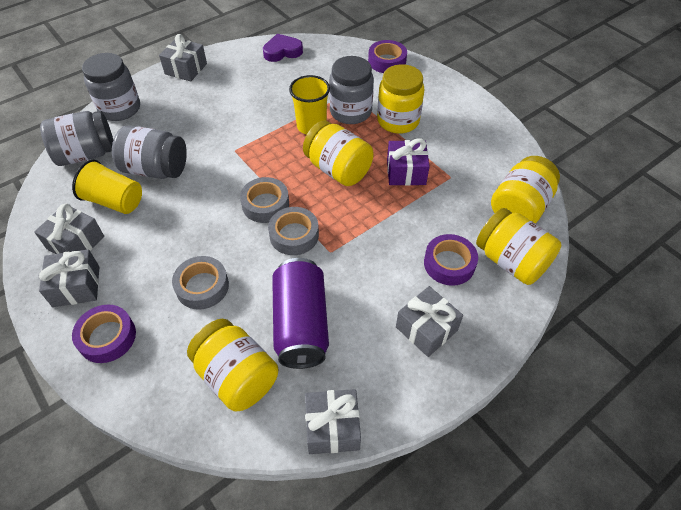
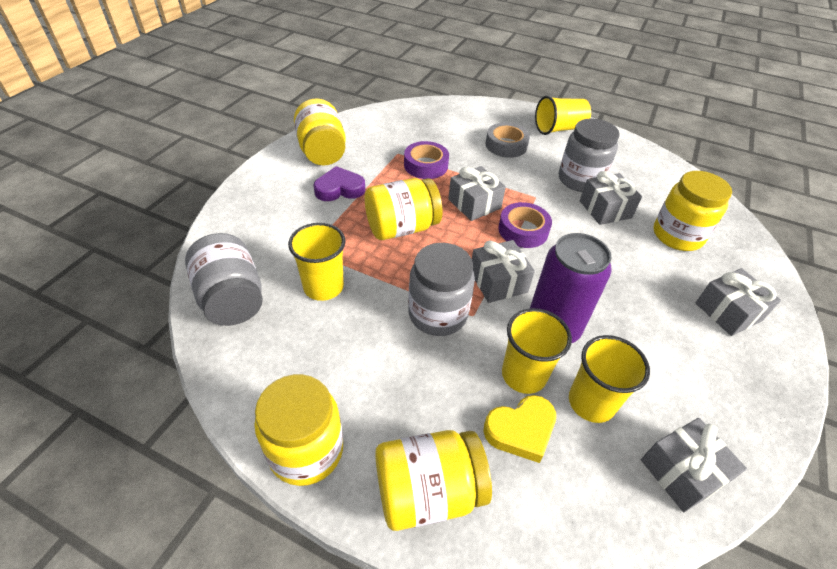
grey jar: 4 -> 3
grey tape: 3 -> 1
purple gift: 1 -> 0
purple tape: 3 -> 2
yellow cup: 2 -> 4
yellow heart: 0 -> 1

